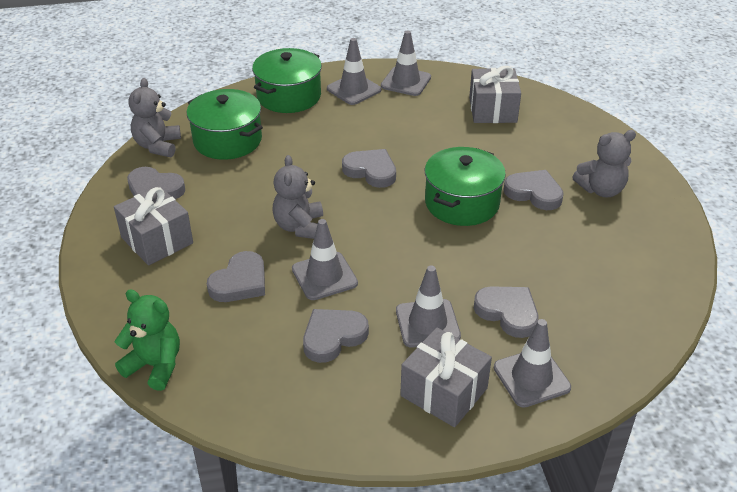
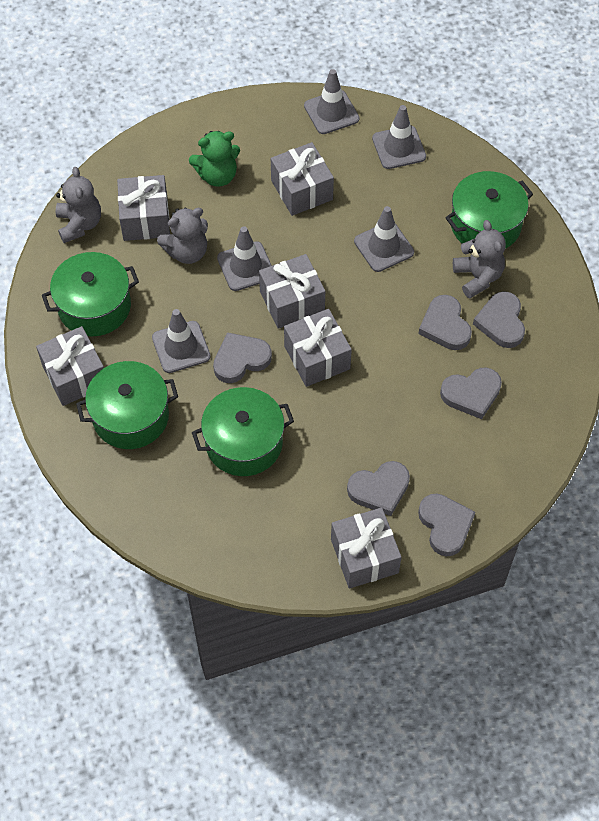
green pot: 3 -> 4
grey gift: 3 -> 6

